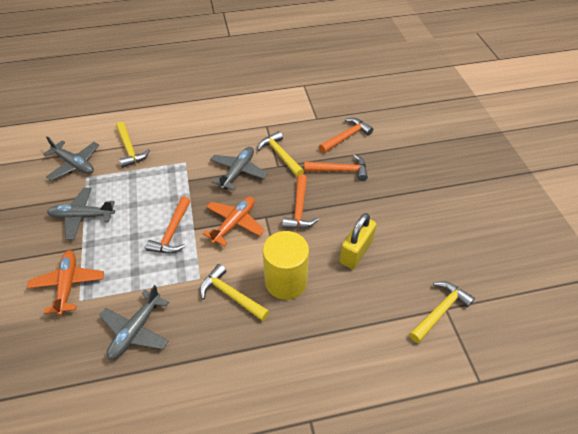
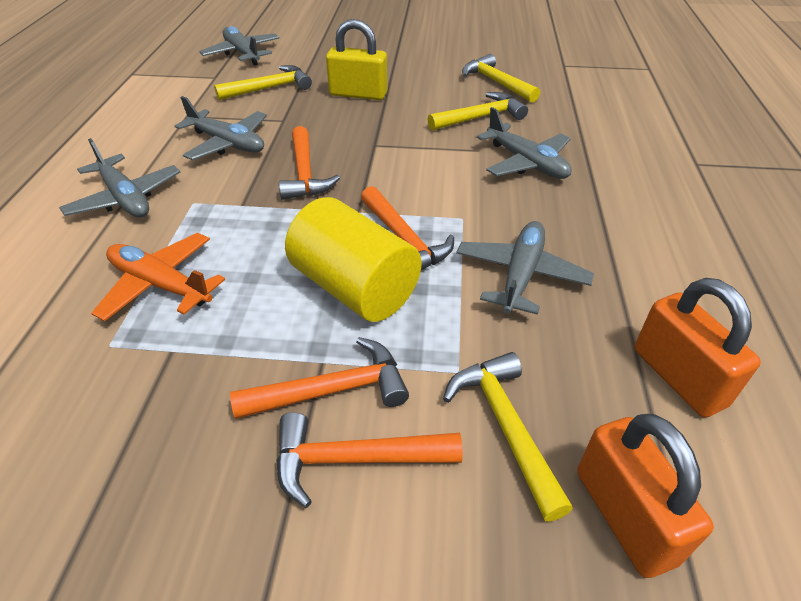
grey plane: 4 -> 5
orange padlock: 0 -> 2
orange plane: 2 -> 1

